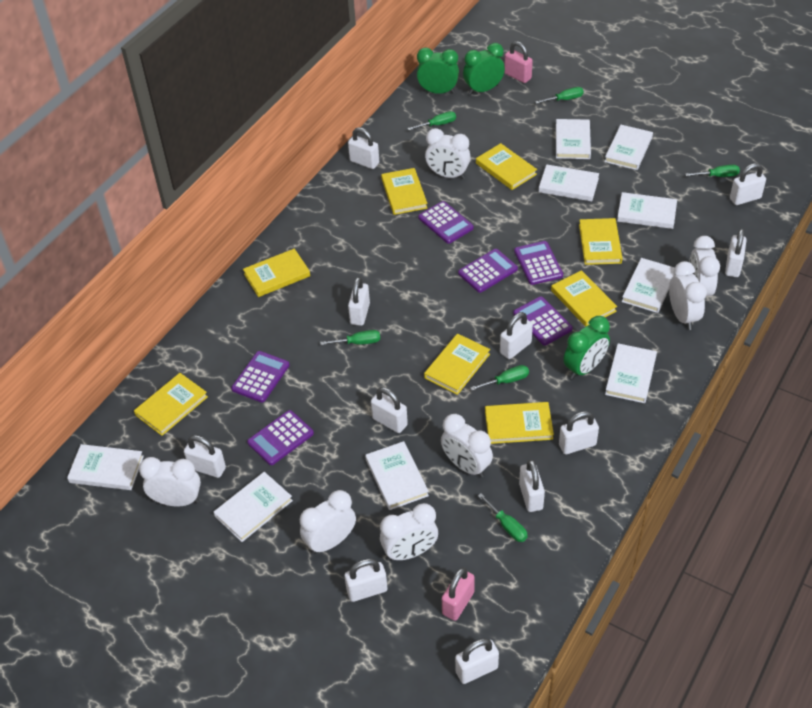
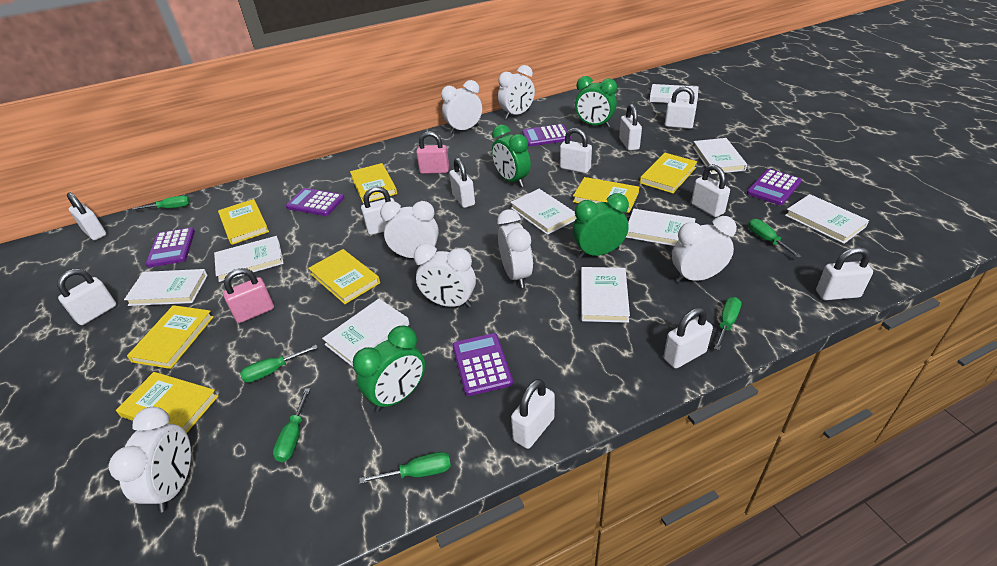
green clock: 3 -> 4
purple calculator: 6 -> 5
yellow book: 8 -> 7

